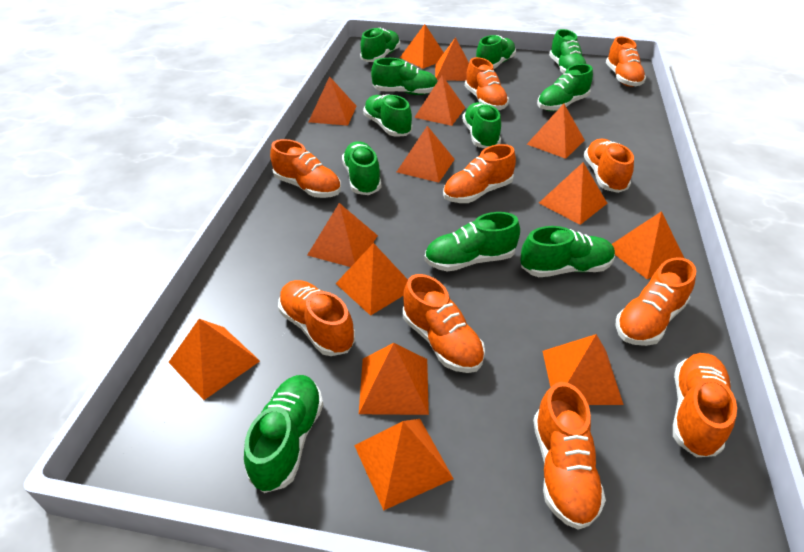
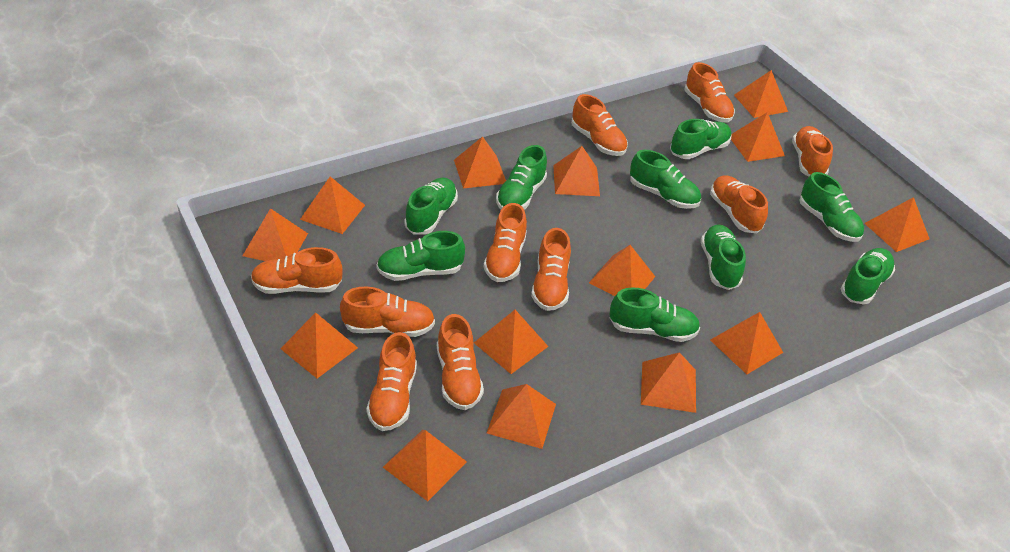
green shoe: 11 -> 9

